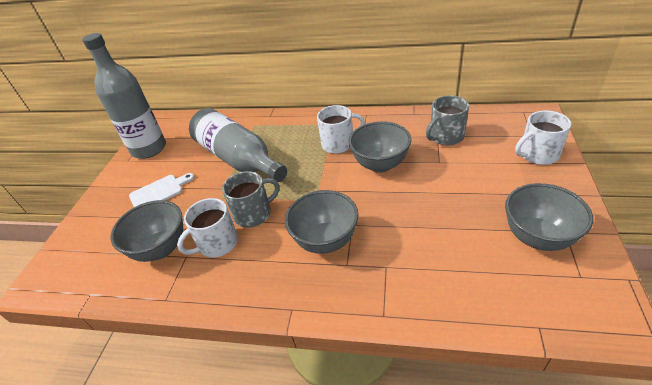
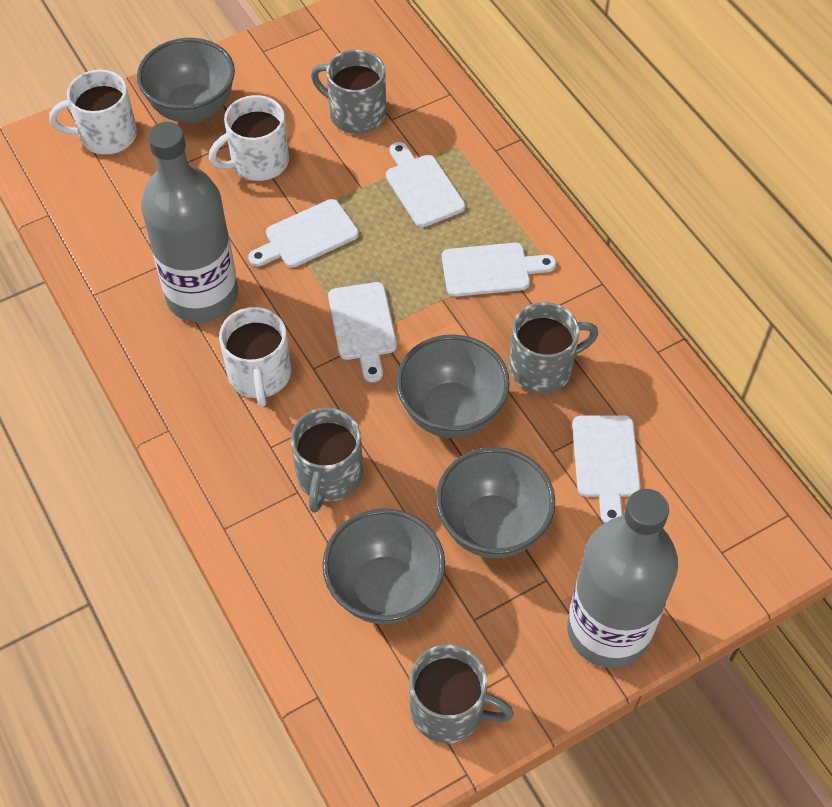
grey mug: 2 -> 4
white cutting board: 1 -> 5

